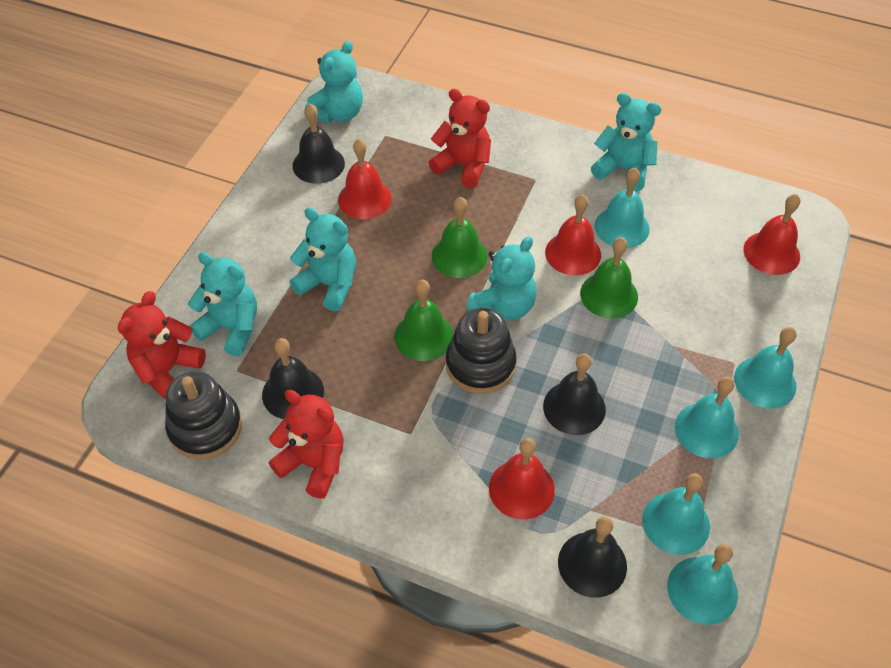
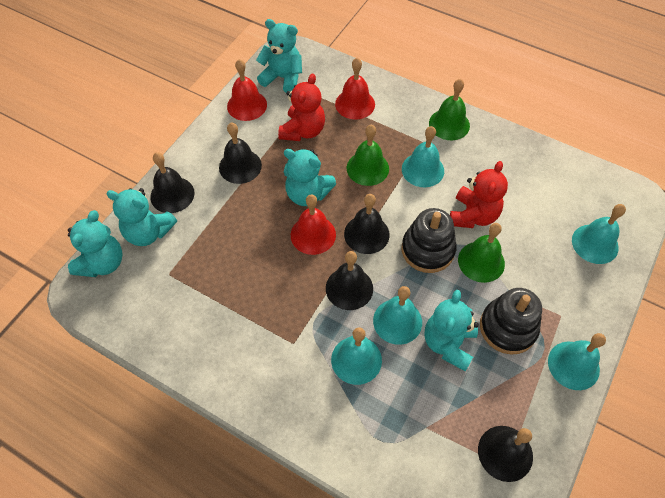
black bell: 4 -> 5
red bell: 4 -> 3
red teddy bear: 3 -> 2

